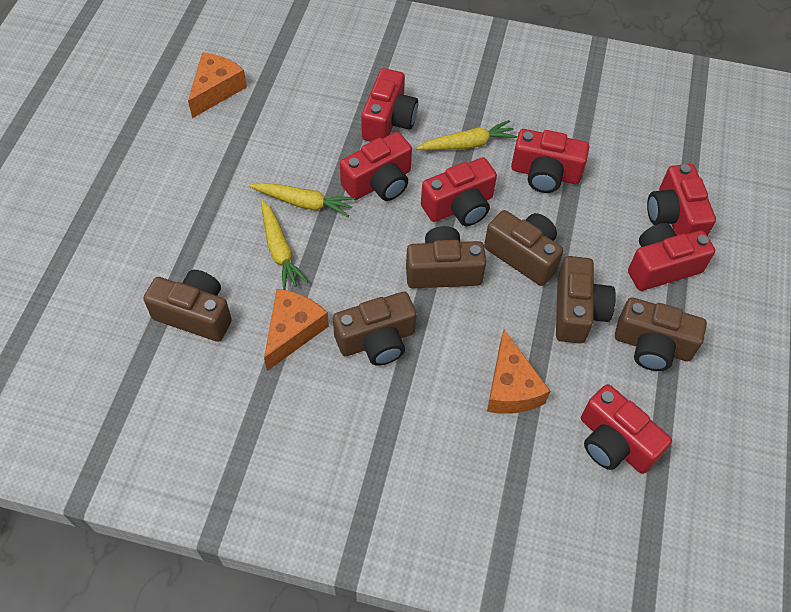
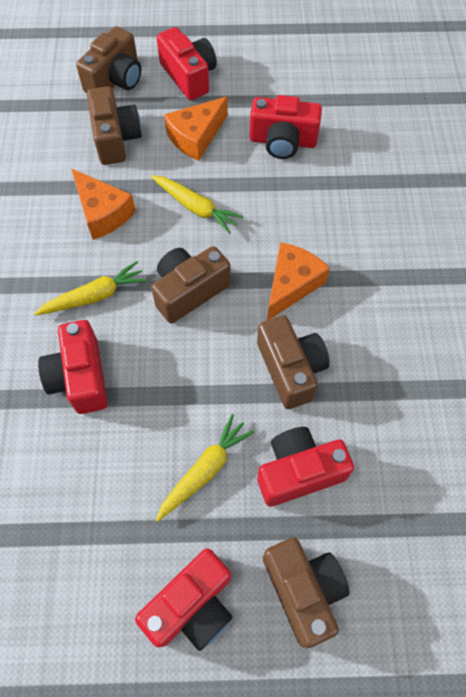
brown camera: 6 -> 5
red camera: 7 -> 5

